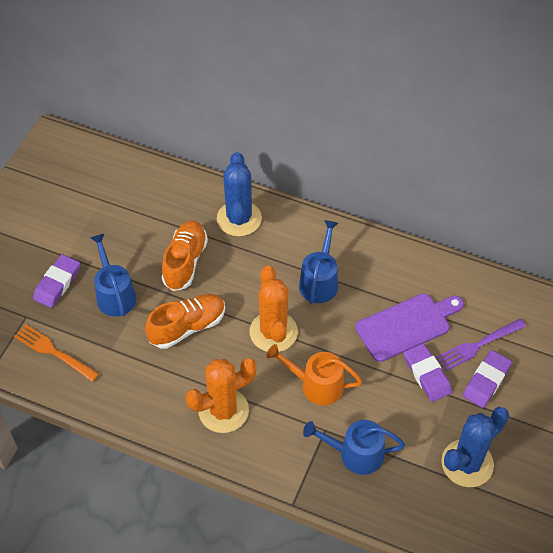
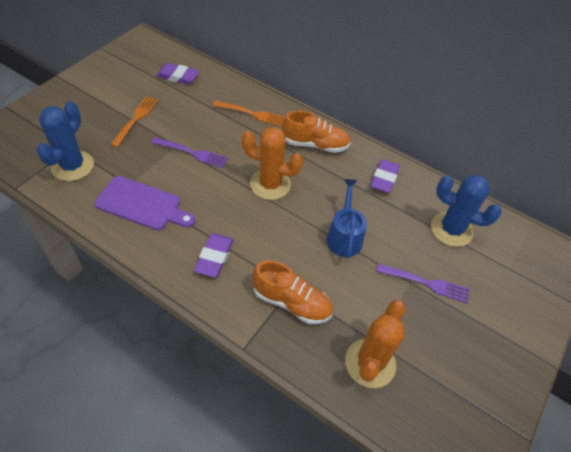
blue watering can: 3 -> 1
orange fork: 1 -> 2
orange watering can: 1 -> 0
purple fork: 1 -> 2

